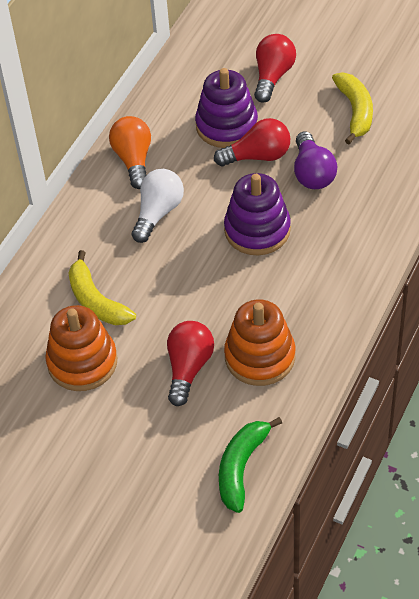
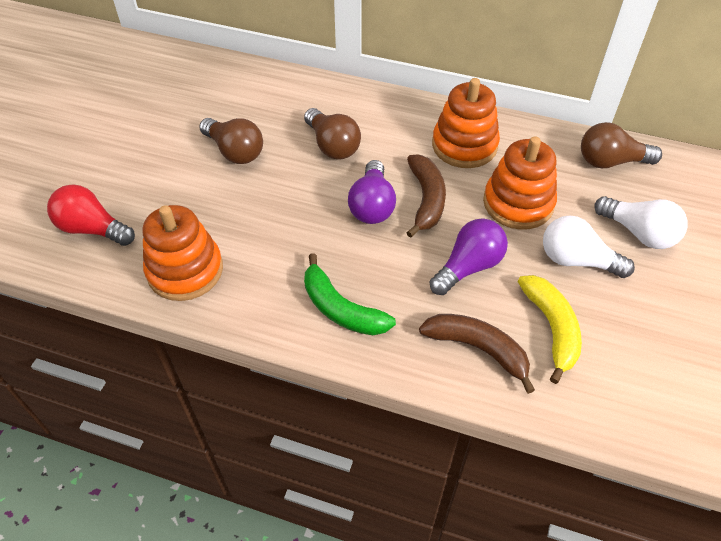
brown banana: 0 -> 2
brown light bulb: 0 -> 3
orange light bulb: 1 -> 0
orange stacking toy: 2 -> 3
purple light bulb: 1 -> 2
purple stacking toy: 2 -> 0
red light bulb: 3 -> 1
white light bulb: 1 -> 2
yellow banana: 2 -> 1

